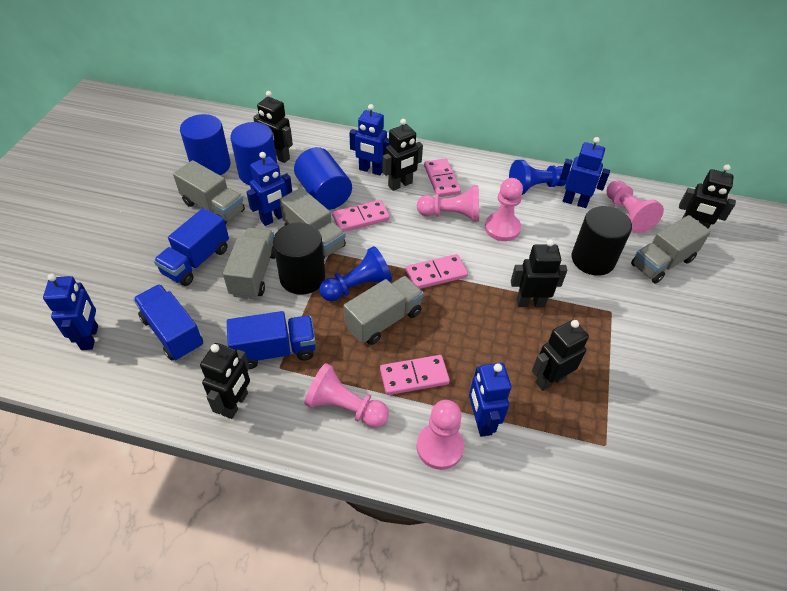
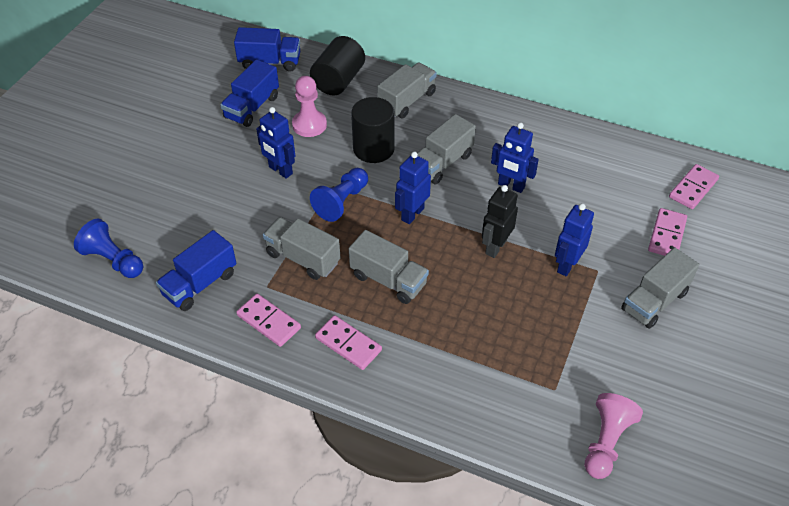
black robot: 6 -> 1
blue cylinder: 3 -> 0
blue robot: 5 -> 4
pink pawn: 5 -> 2

